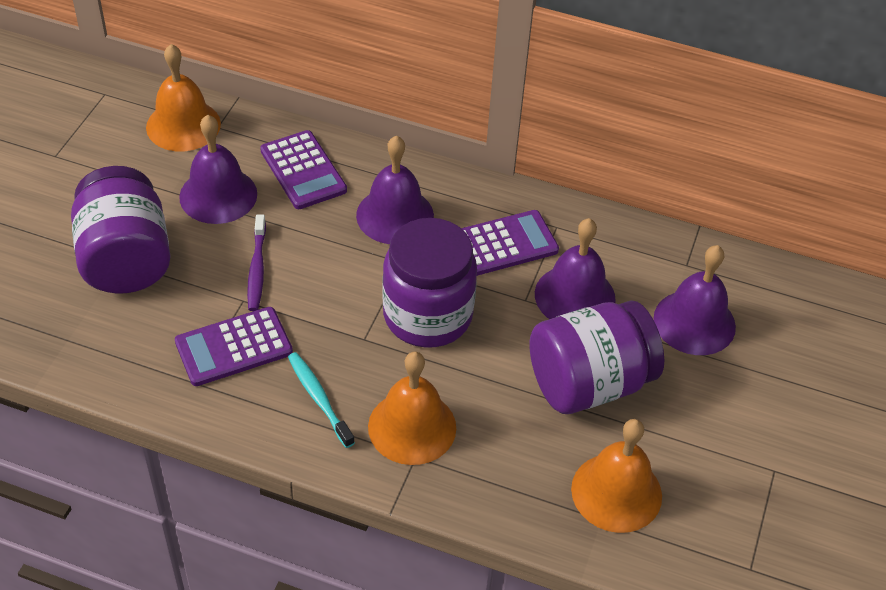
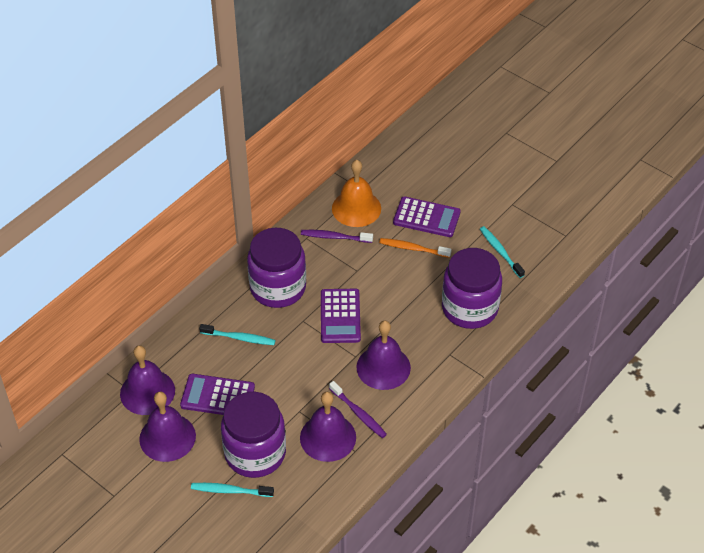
orange bell: 3 -> 1
orange toothbrush: 0 -> 1
purple toothbrush: 1 -> 2
turquoise toothbrush: 1 -> 3

